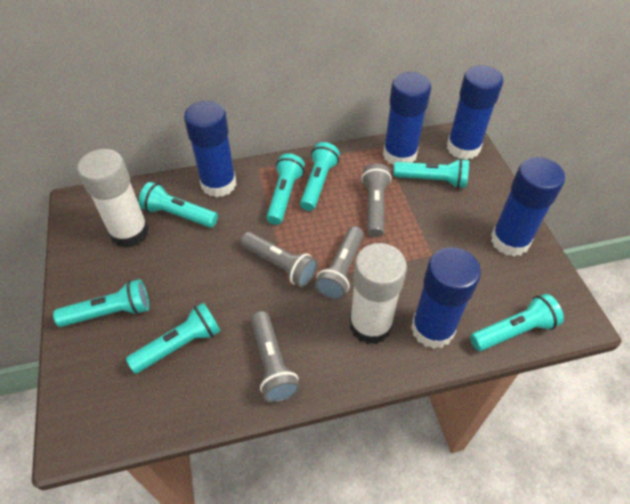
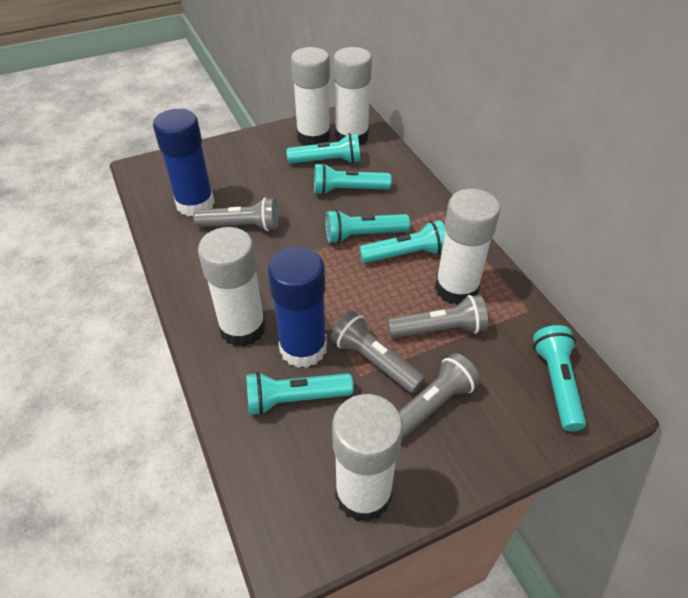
blue glue stick: 5 -> 2
turquoise flashlight: 7 -> 6
white glue stick: 2 -> 5

